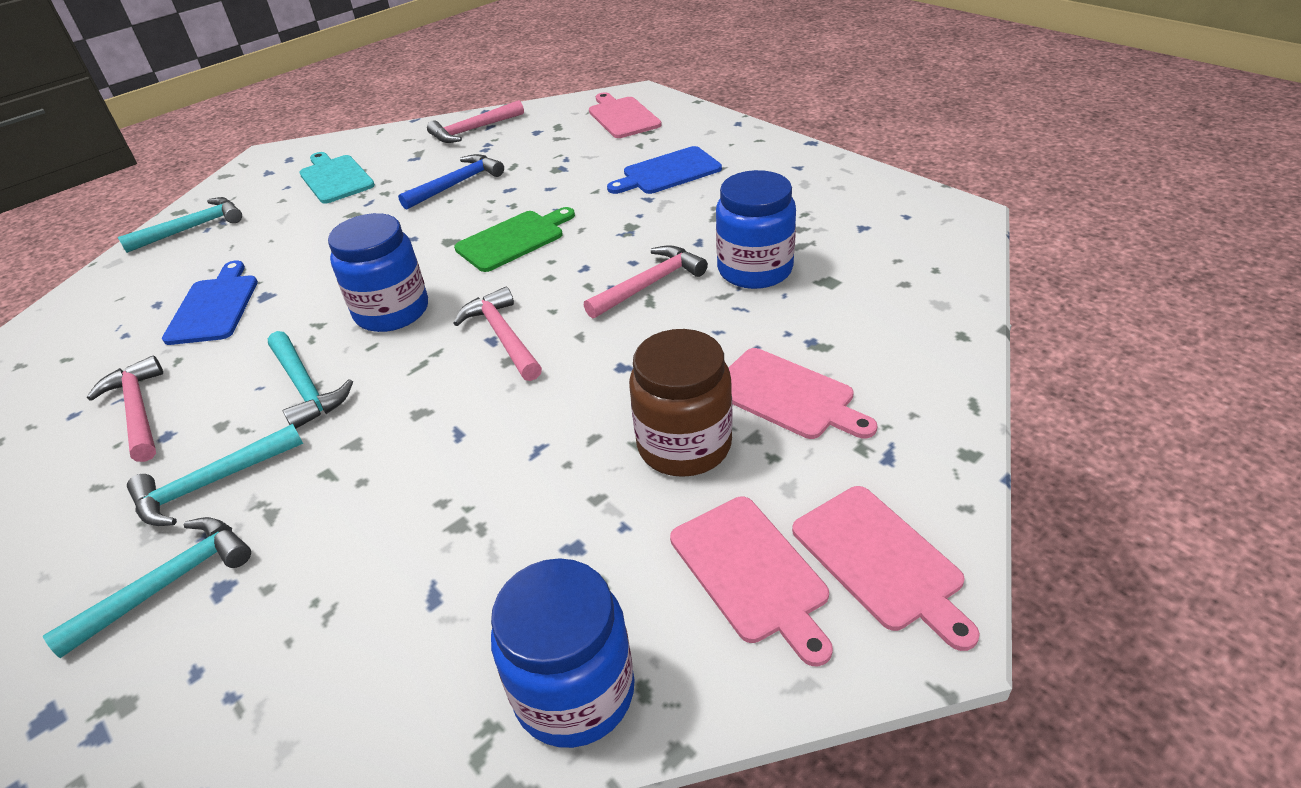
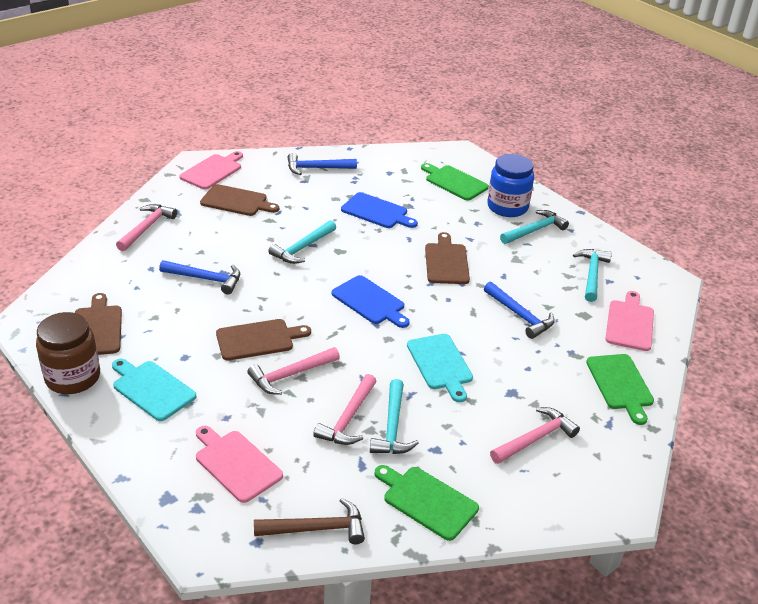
blue hammer: 1 -> 3
blue jar: 3 -> 1
brown cutting board: 0 -> 4
brown hammer: 0 -> 1
green cutting board: 1 -> 3
pink cutting board: 4 -> 3
turquoise cutting board: 1 -> 2

